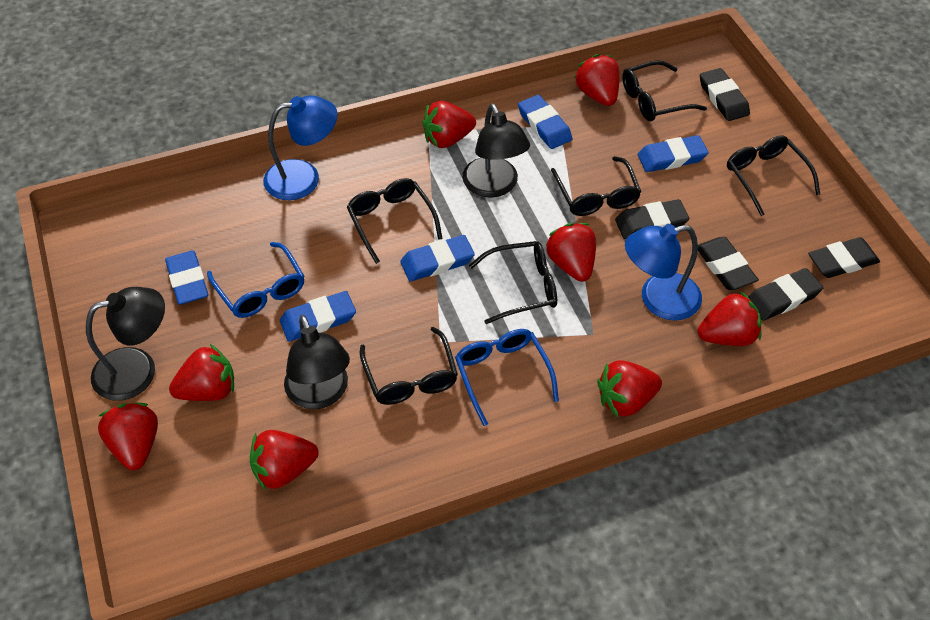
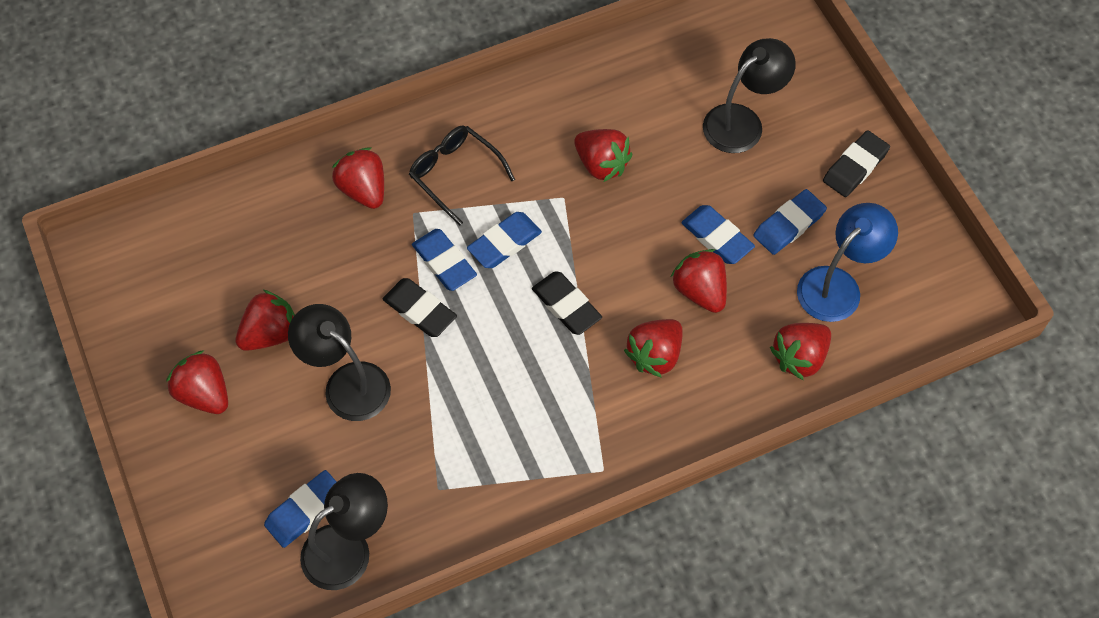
black eraser: 5 -> 3
black glasses: 6 -> 1
blue glasses: 2 -> 0
blue lamp: 2 -> 1
red strawberry: 8 -> 7

